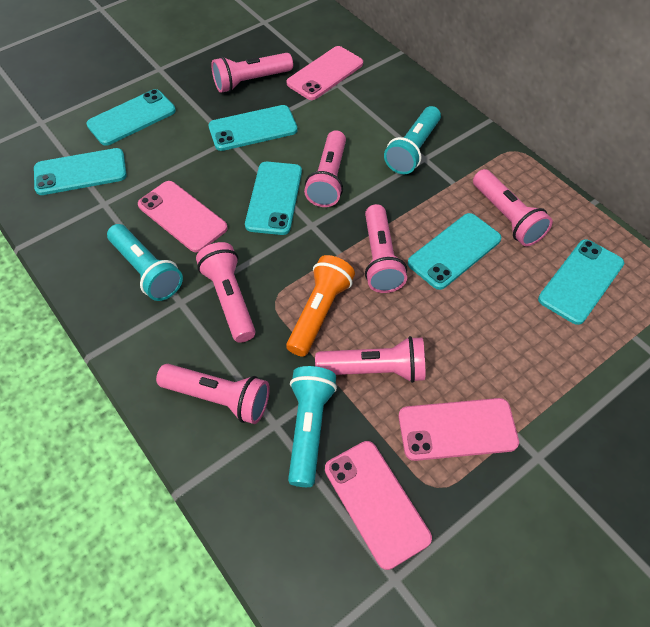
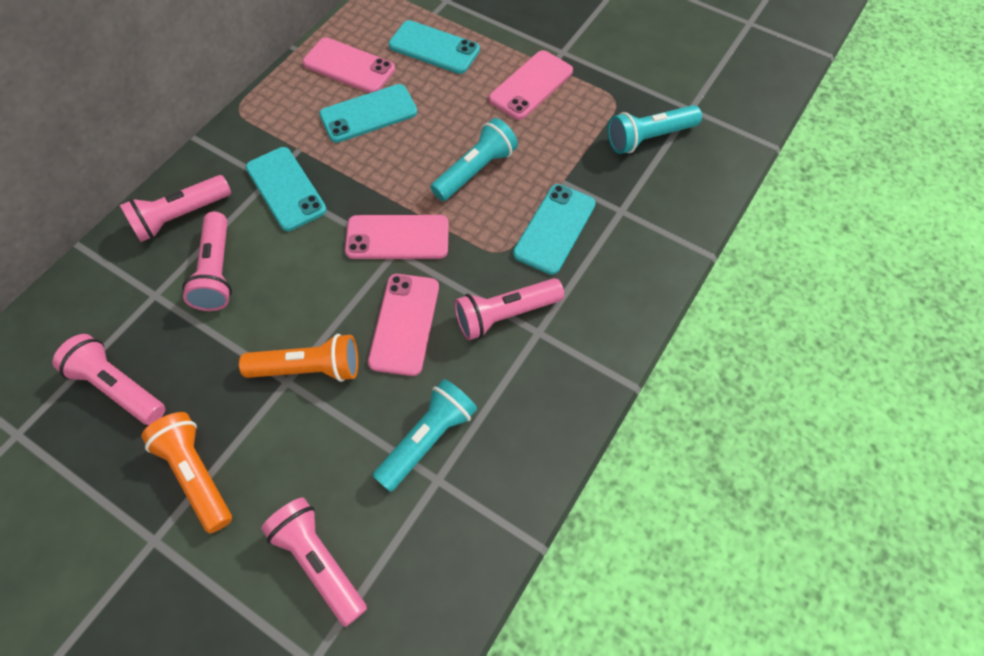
orange flashlight: 1 -> 2
pink flashlight: 7 -> 5
turquoise phone: 6 -> 4

